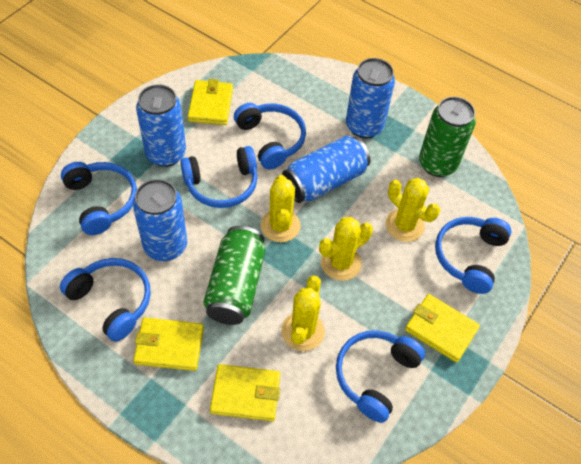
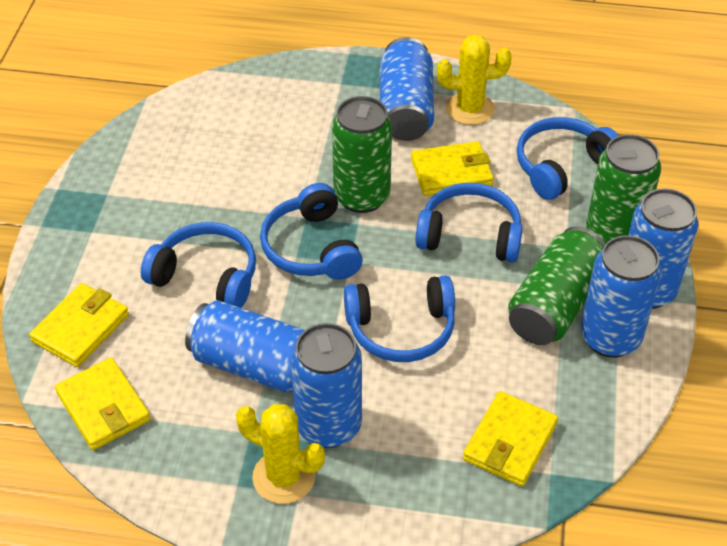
blue can: 4 -> 5
blue headphones: 6 -> 5
green can: 2 -> 3
yellow cactus: 4 -> 2

